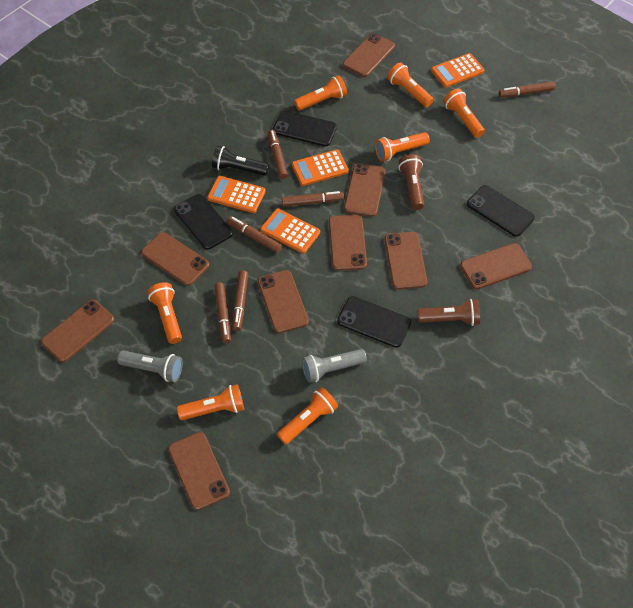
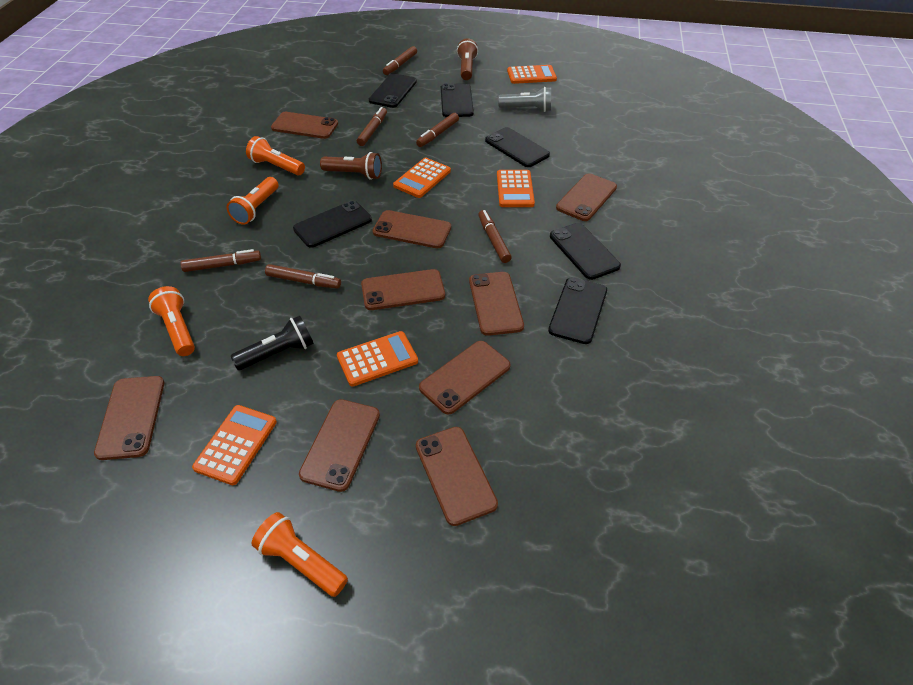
black phone: 4 -> 6
grey flashlight: 2 -> 1
orange calculator: 4 -> 5
orange flashlight: 7 -> 4

